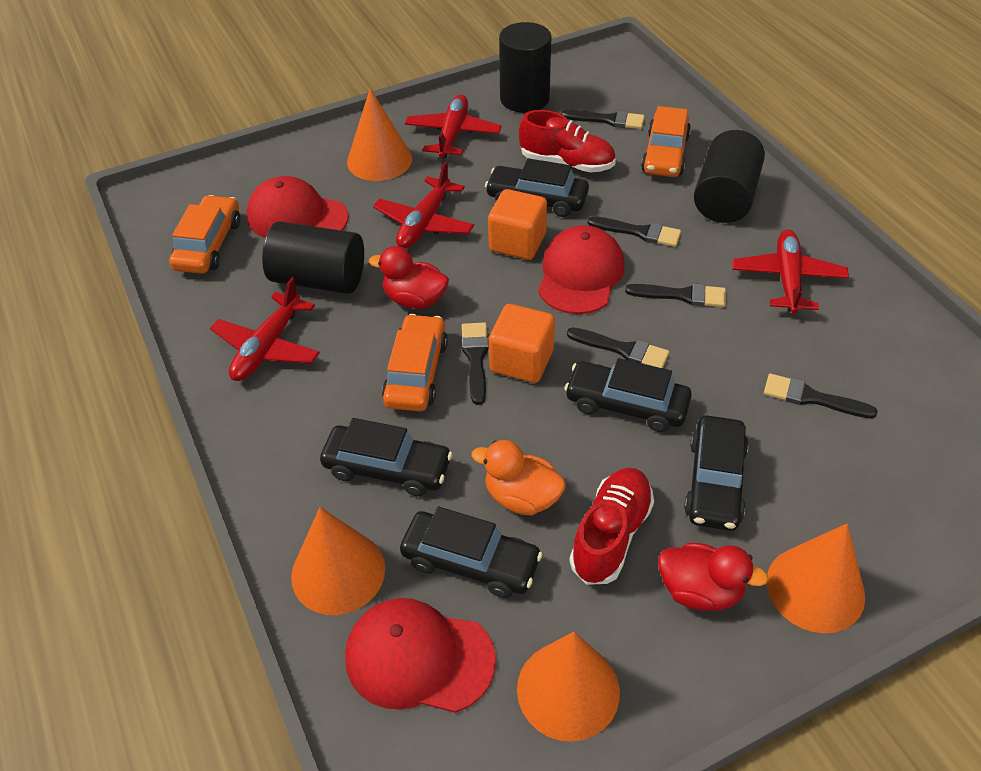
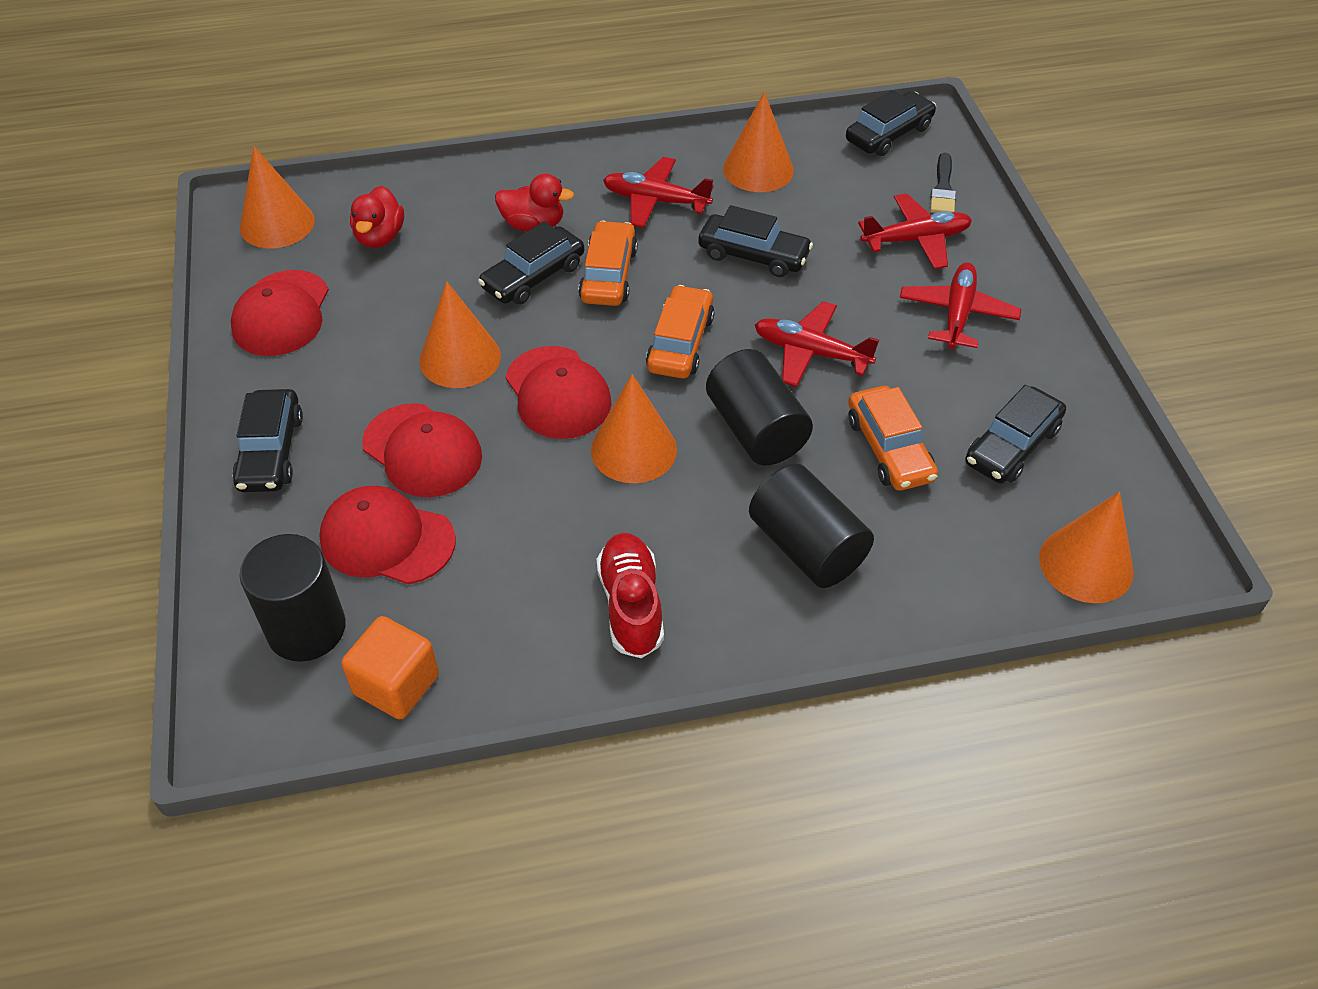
black brush: 6 -> 1
orange cone: 4 -> 5
orange cube: 2 -> 1
orange duck: 1 -> 0
red cap: 3 -> 4
red shoe: 2 -> 1

